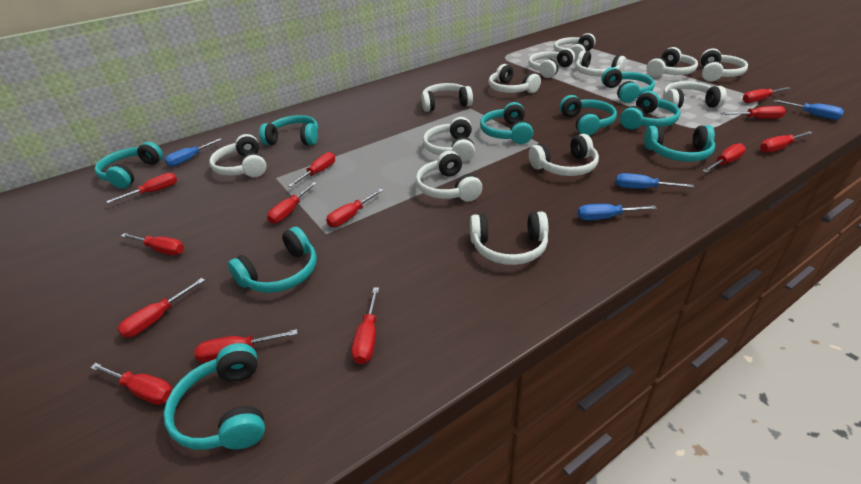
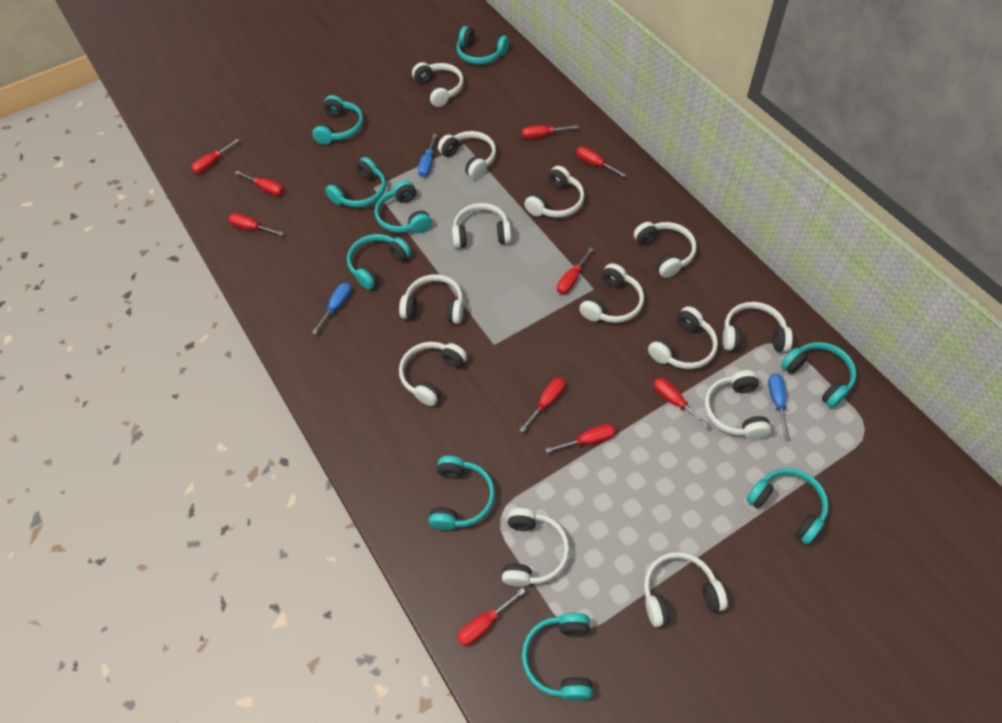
blue screwdriver: 4 -> 3
red screwdriver: 13 -> 10

